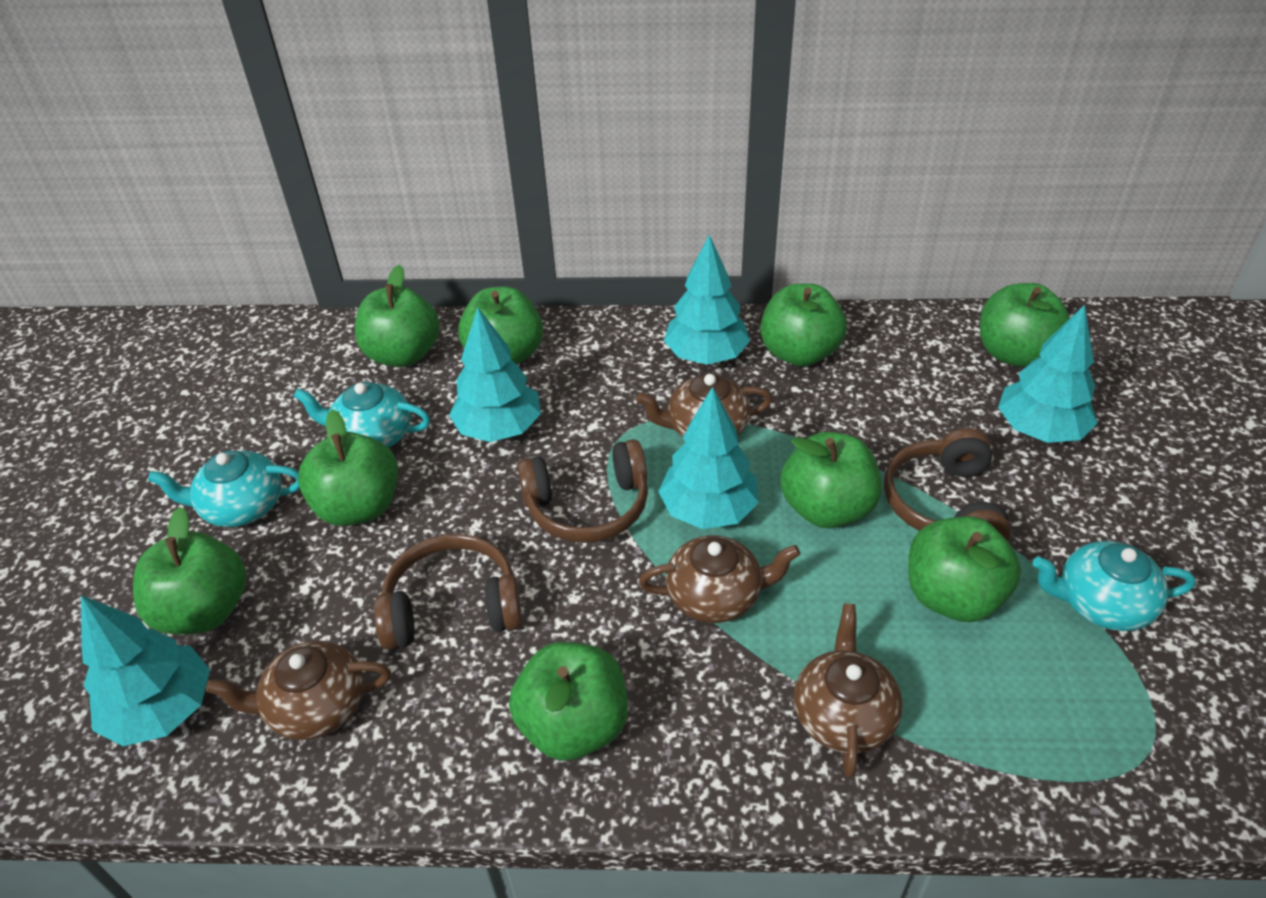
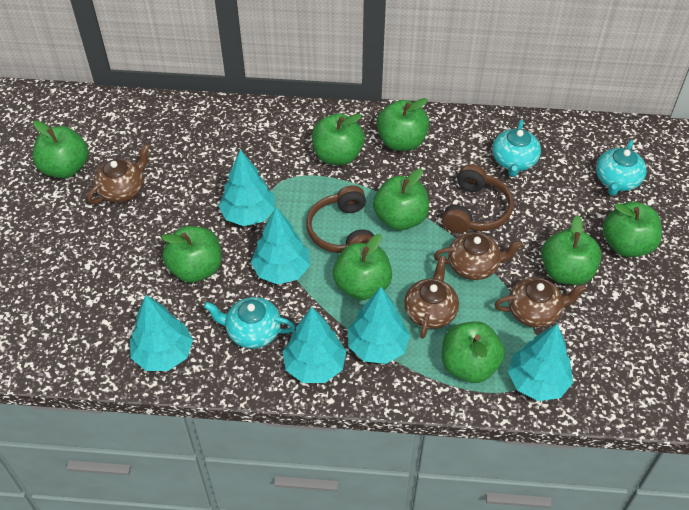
brown headphones: 3 -> 2
turquoise tree: 5 -> 6

